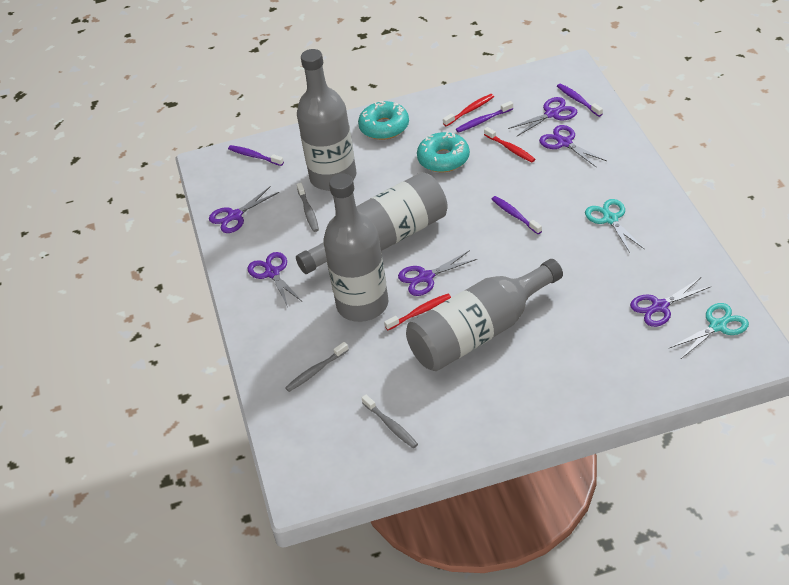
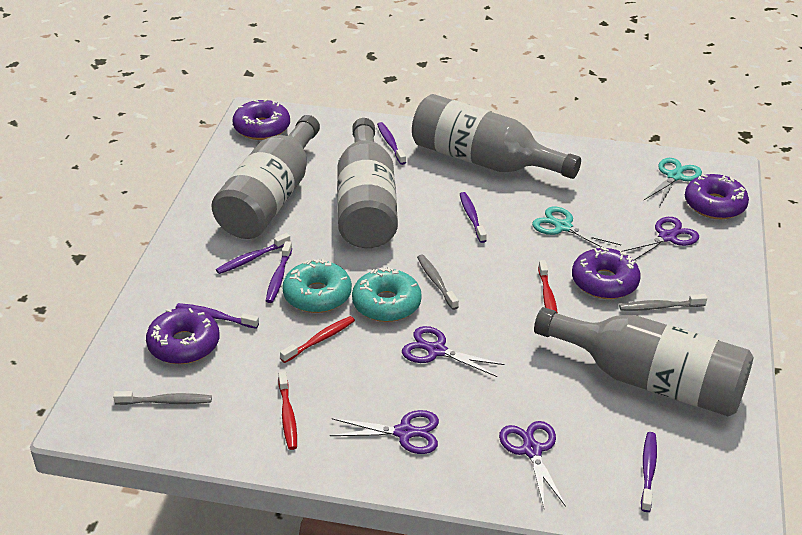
purple donut: 0 -> 4
purple scissors: 6 -> 4
purple toothbrush: 4 -> 6

